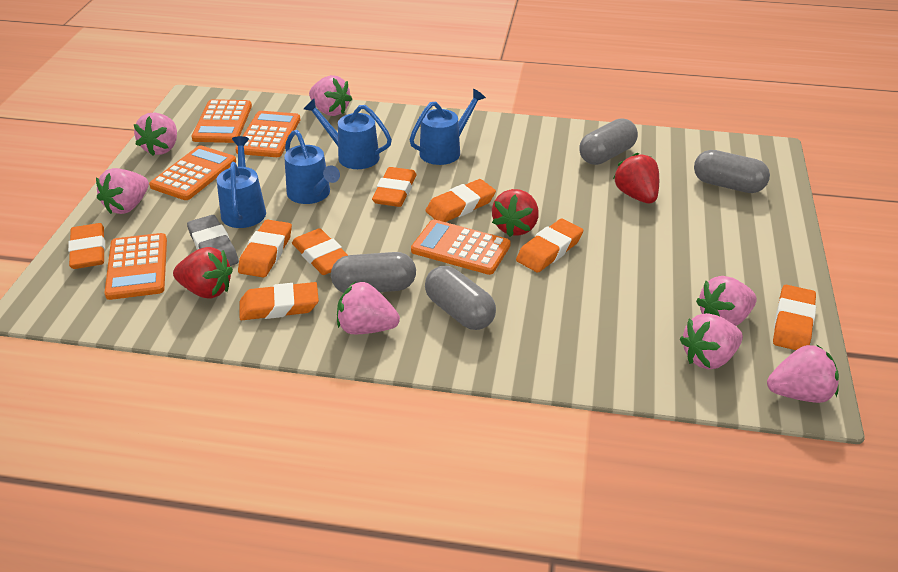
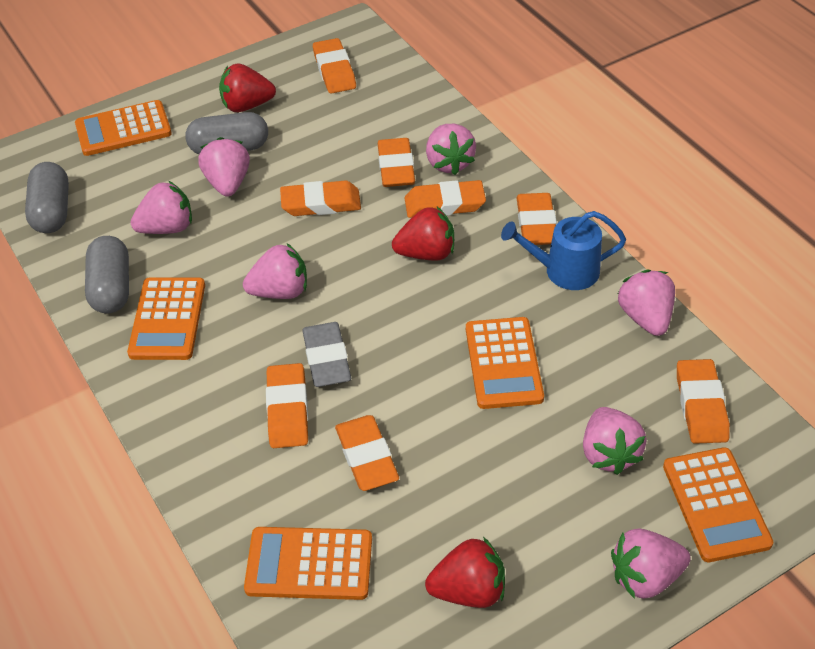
blue watering can: 4 -> 1
grey capsule: 4 -> 3

